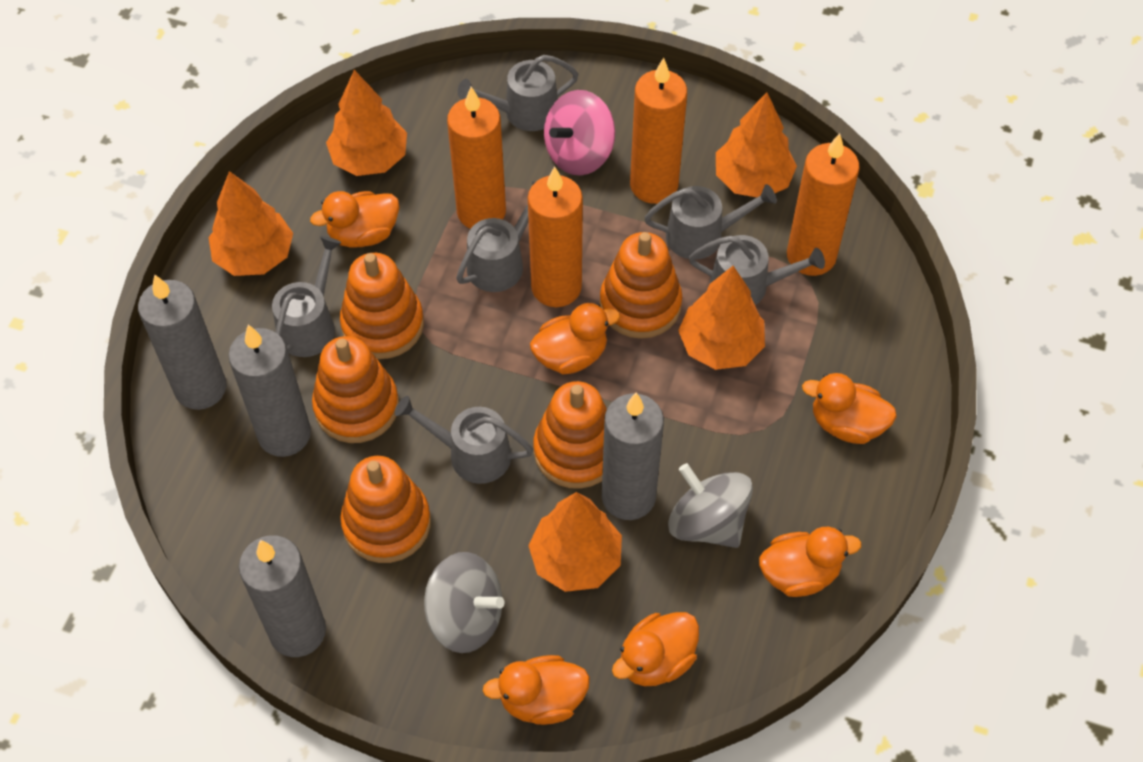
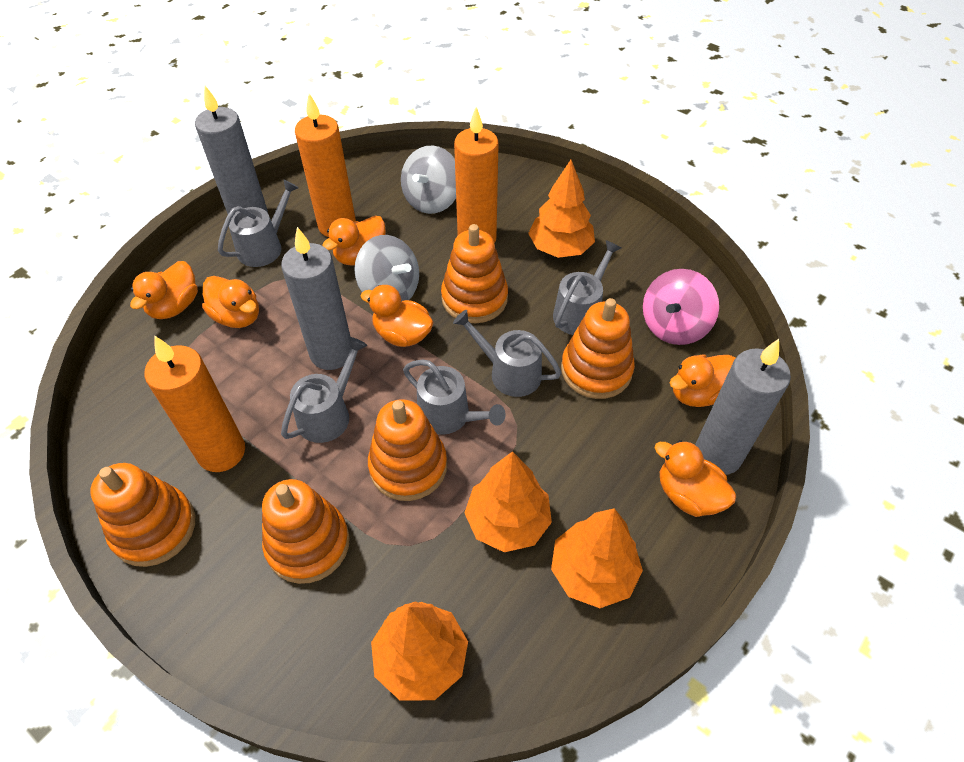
grey candle: 4 -> 3
grey watering can: 6 -> 5
orange candle: 4 -> 3
orange tree: 5 -> 4

